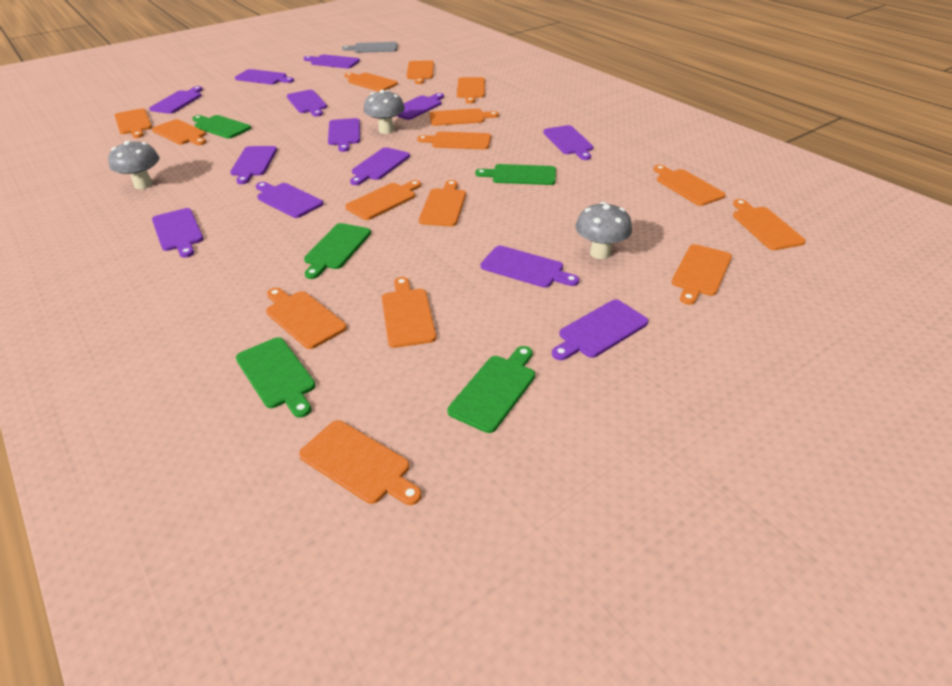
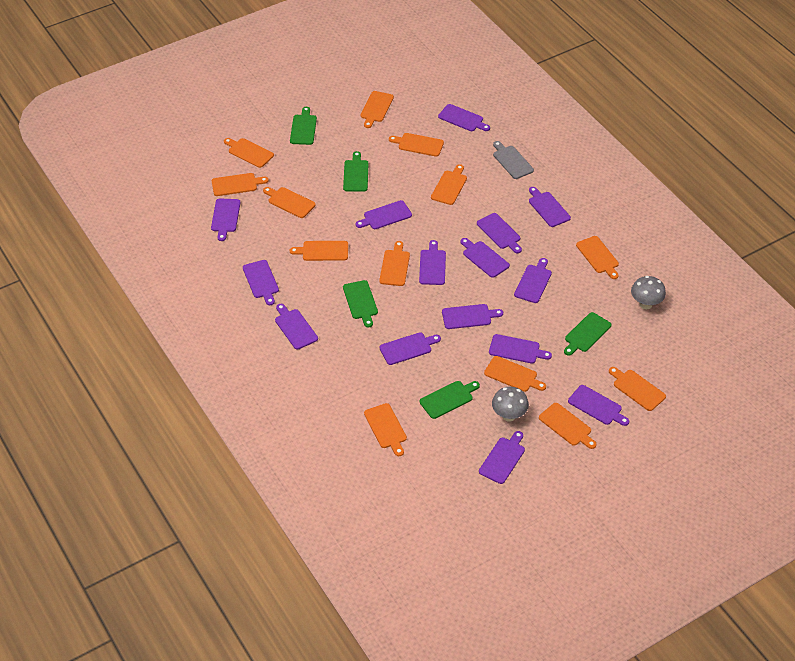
grey mushroom: 3 -> 2
orange cutting board: 15 -> 13
purple cutting board: 13 -> 15

